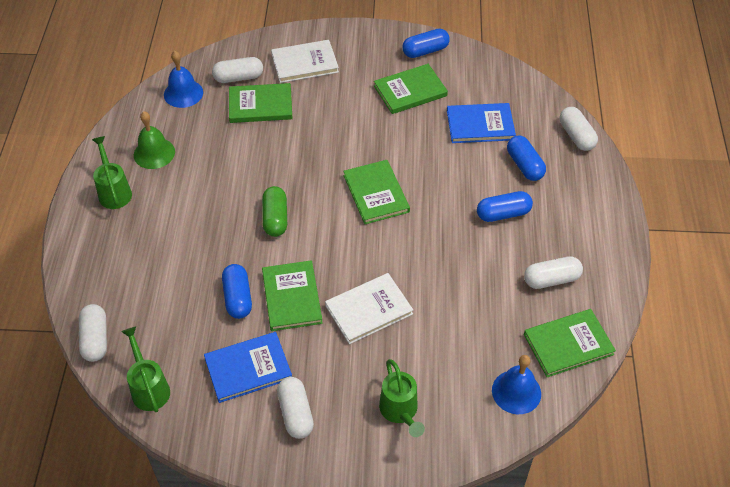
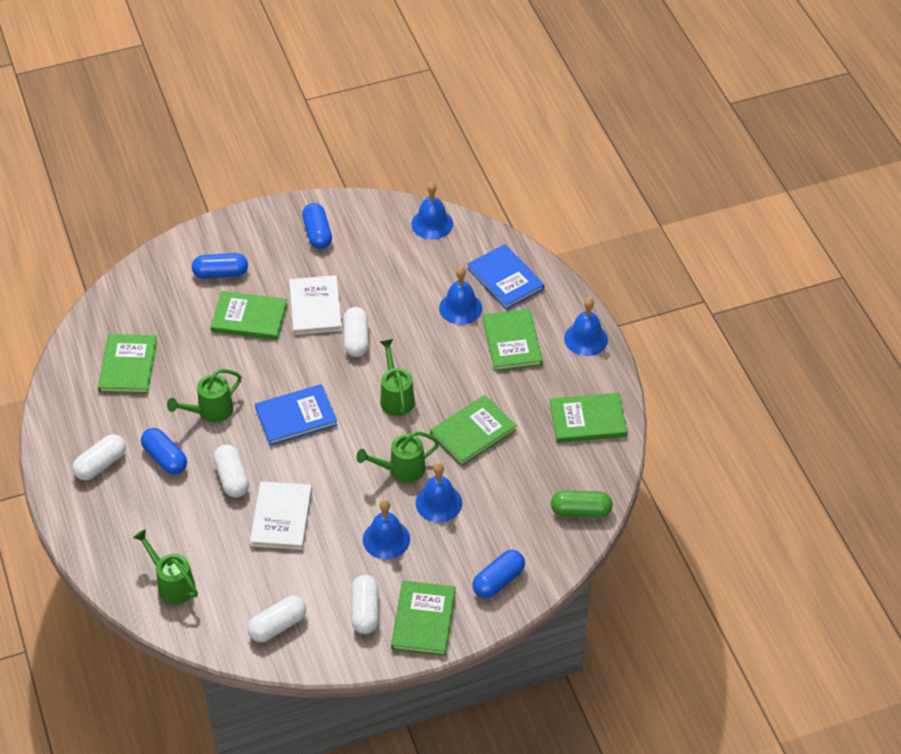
blue bell: 2 -> 5
green bell: 1 -> 0
green book: 5 -> 6
green watering can: 3 -> 4

